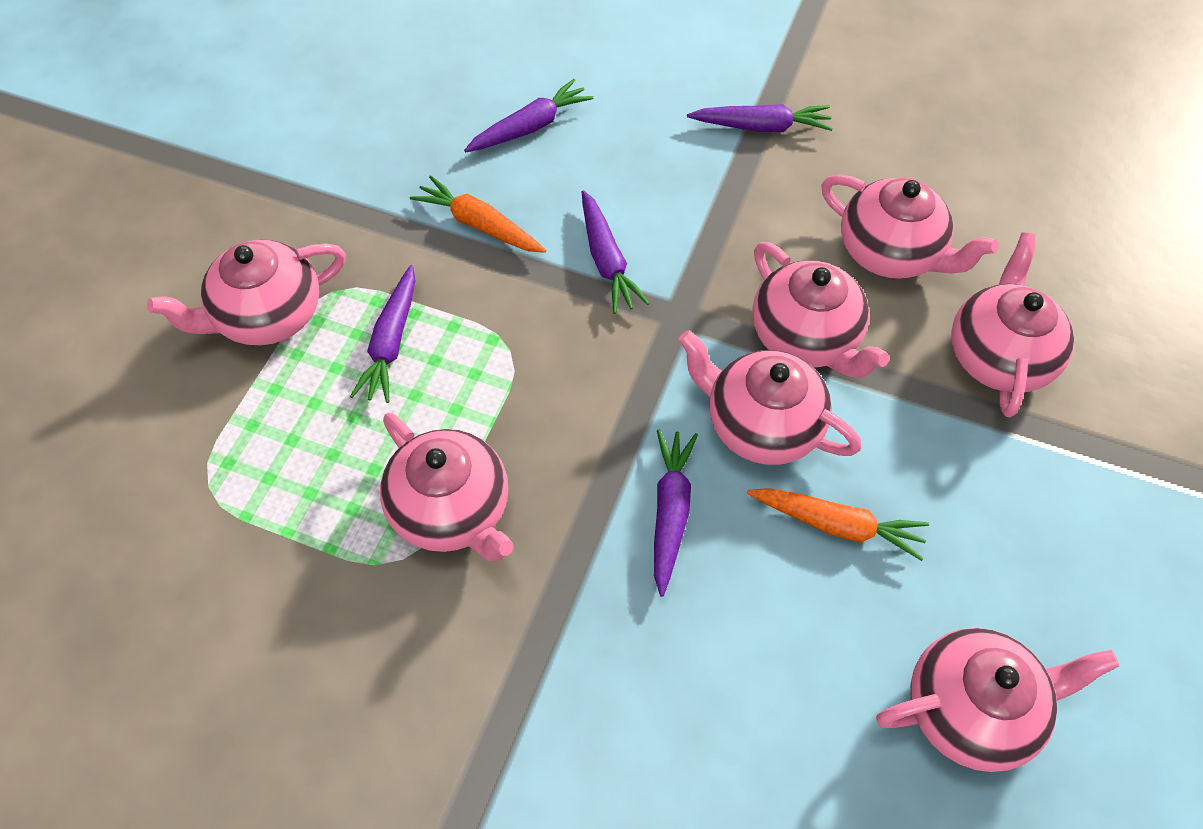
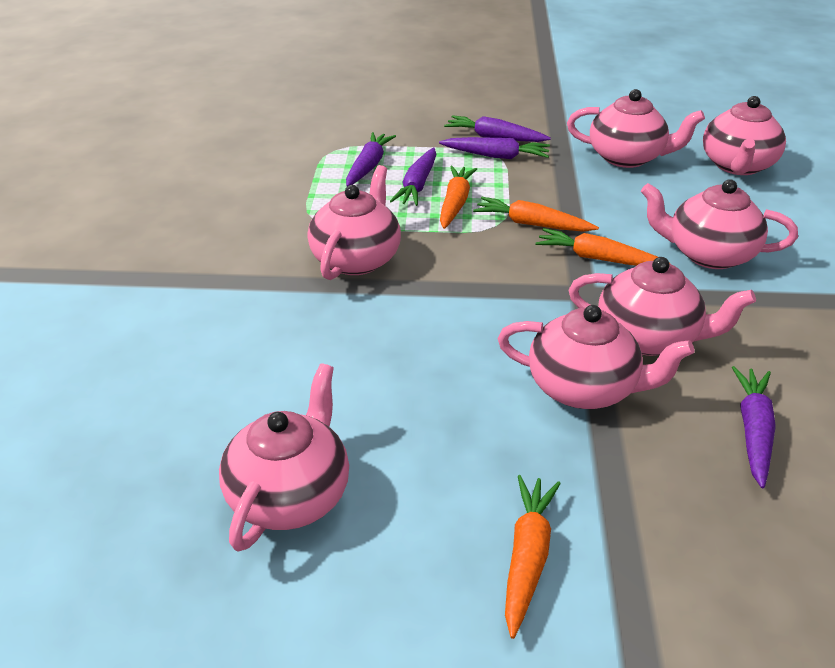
orange carrot: 2 -> 4

